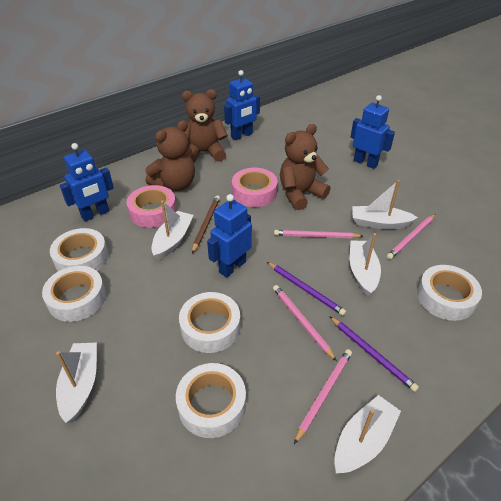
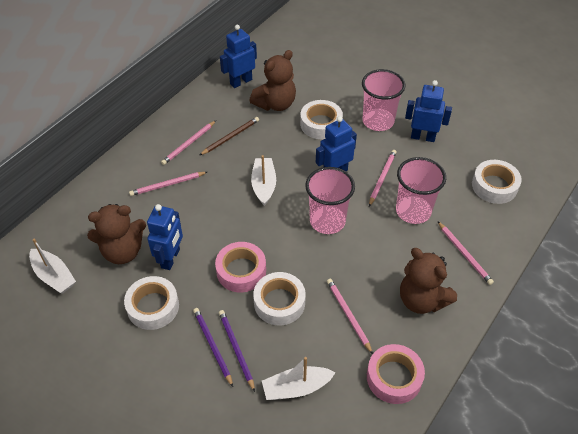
pink cup: 0 -> 3
pink pencil: 4 -> 5
white boat: 5 -> 3
white tape: 5 -> 4

